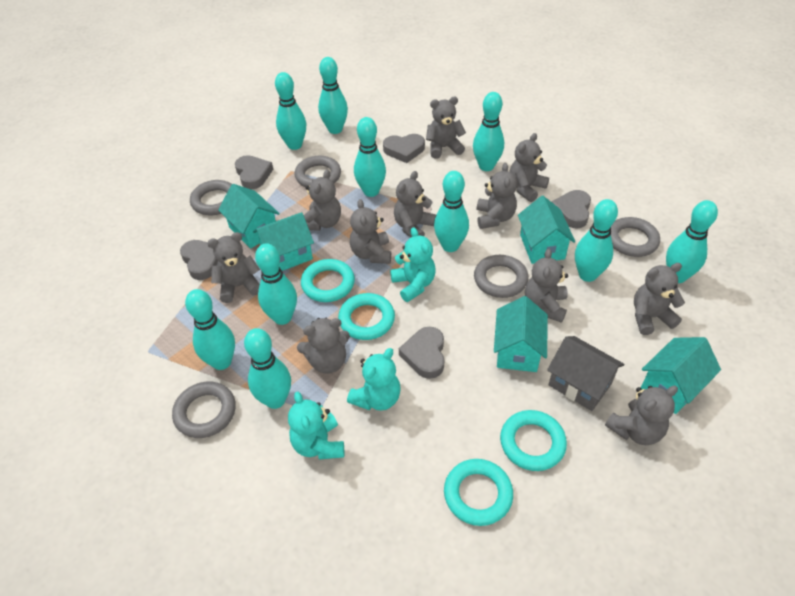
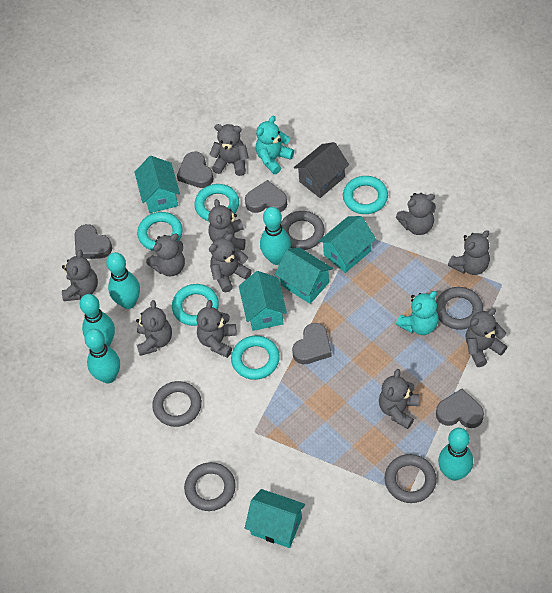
turquoise bowling pin: 10 -> 5
turquoise ring: 4 -> 5
turquoise teddy bear: 3 -> 2

